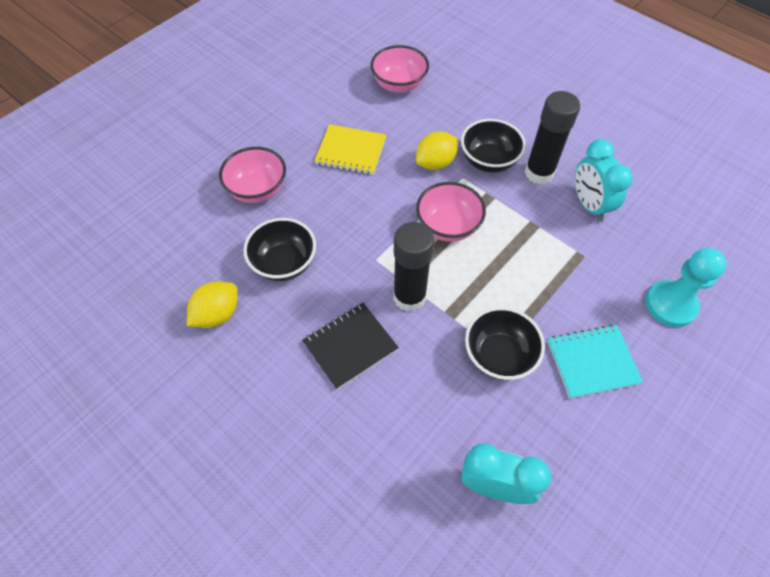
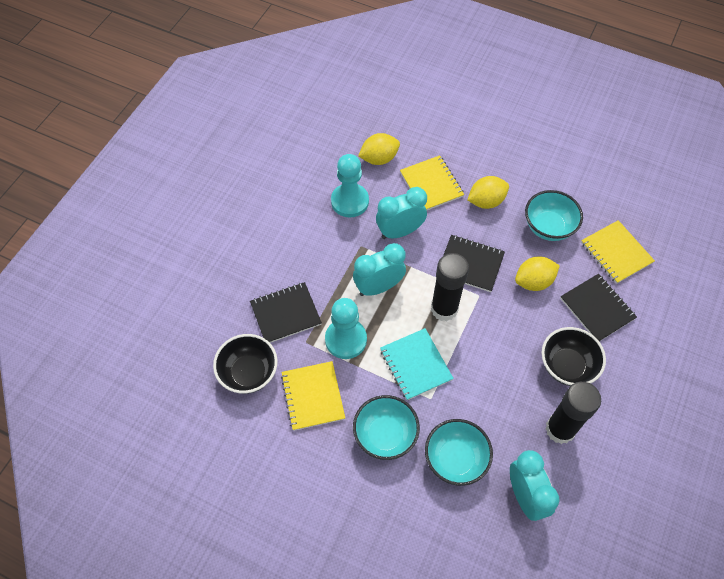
black bowl: 3 -> 2
black notebook: 1 -> 3
pink bowl: 3 -> 0
turquoise bowl: 0 -> 3
turquoise clock: 2 -> 3
turquoise pawn: 1 -> 2
yellow lemon: 2 -> 3
yellow notebook: 1 -> 3

